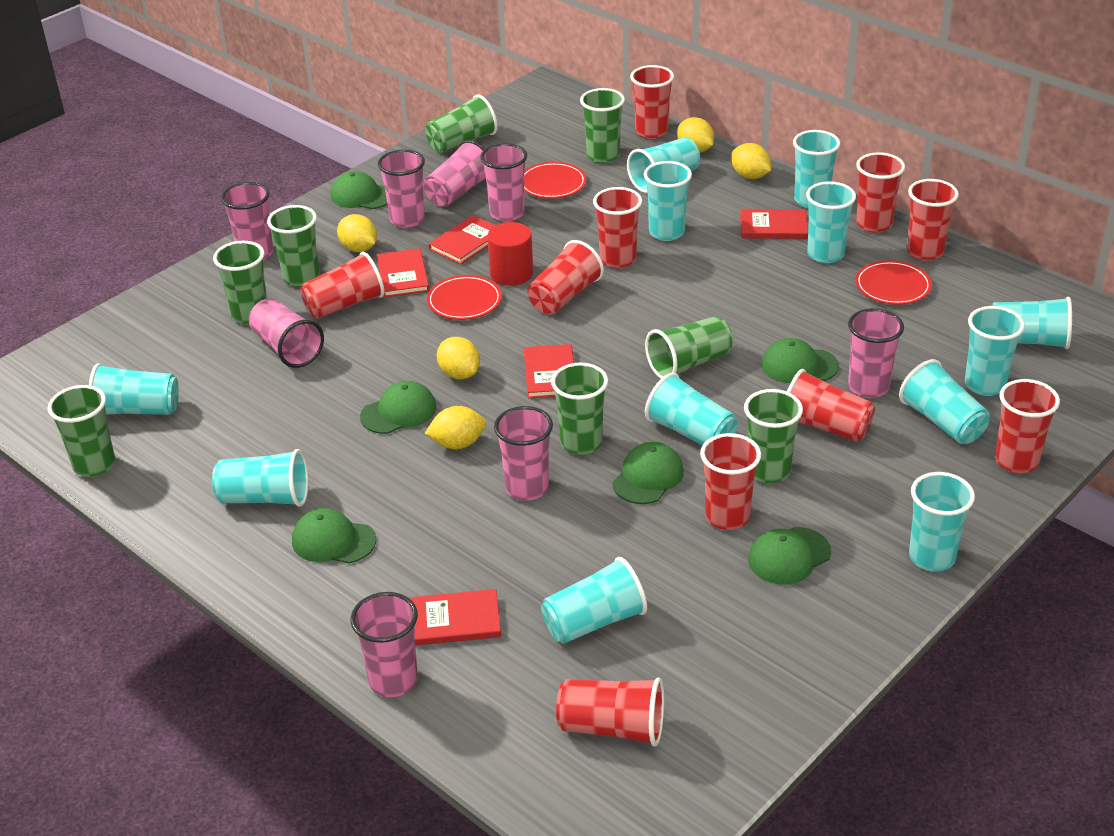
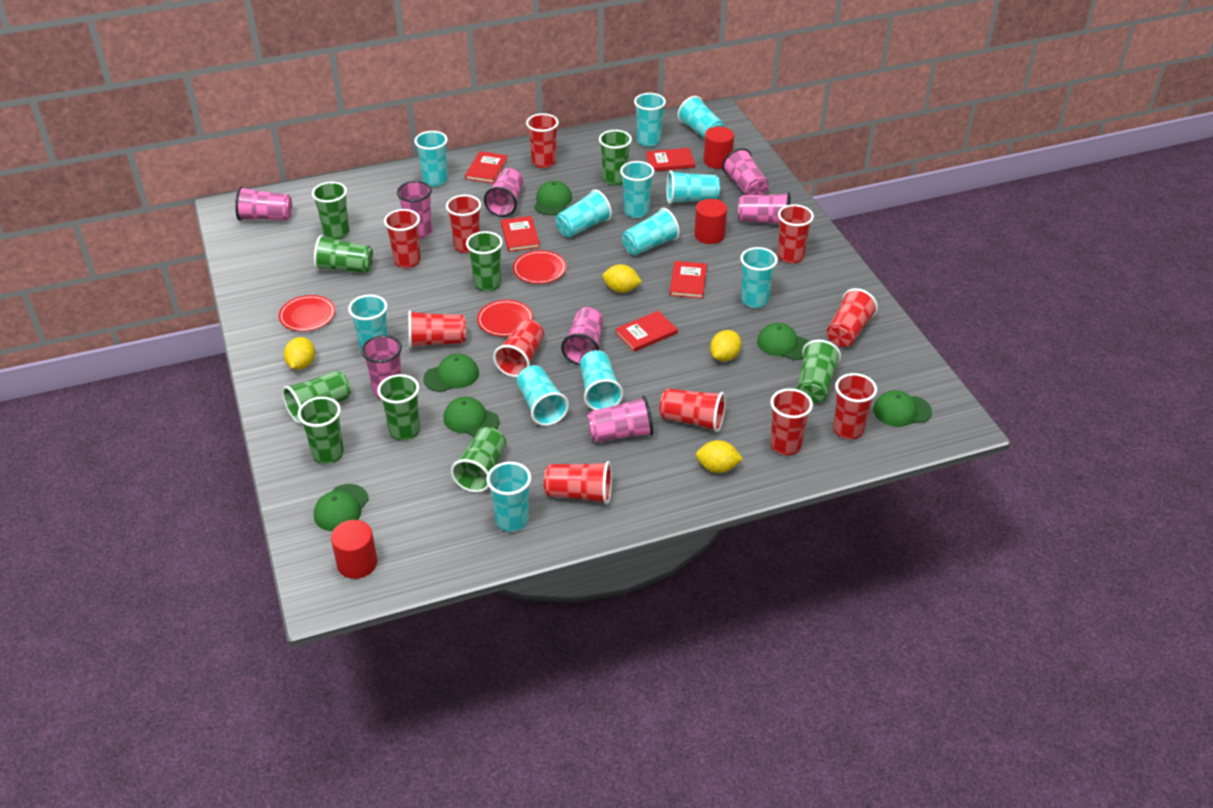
green cup: 8 -> 9
red cup: 10 -> 11
red cylinder: 1 -> 3
yellow lemon: 5 -> 4

